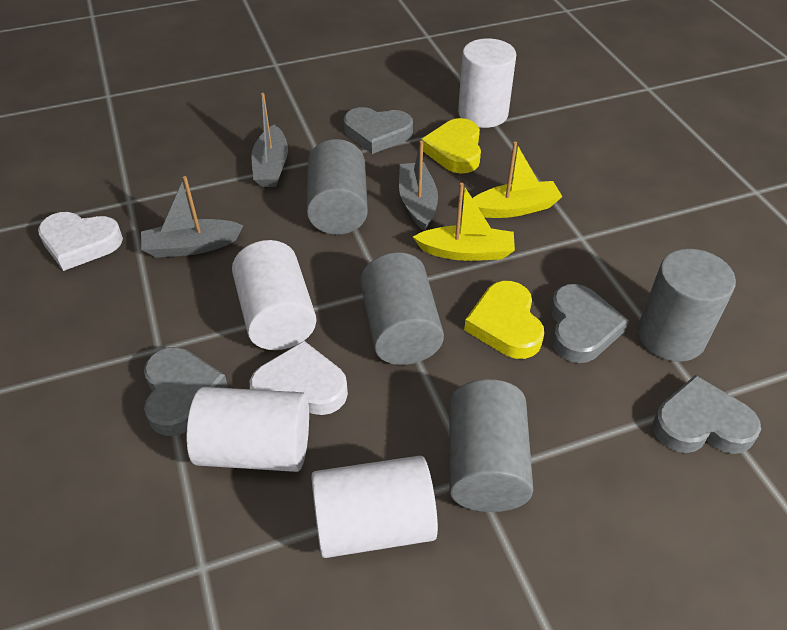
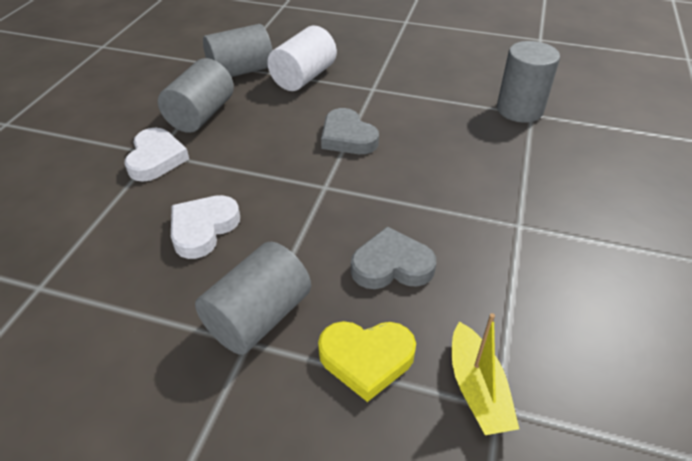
grey boat: 3 -> 0
grey heart: 4 -> 2
white cylinder: 4 -> 1
yellow boat: 2 -> 1
yellow heart: 2 -> 1

